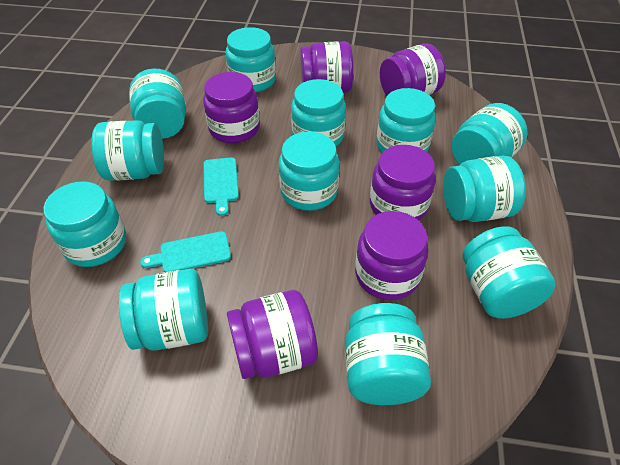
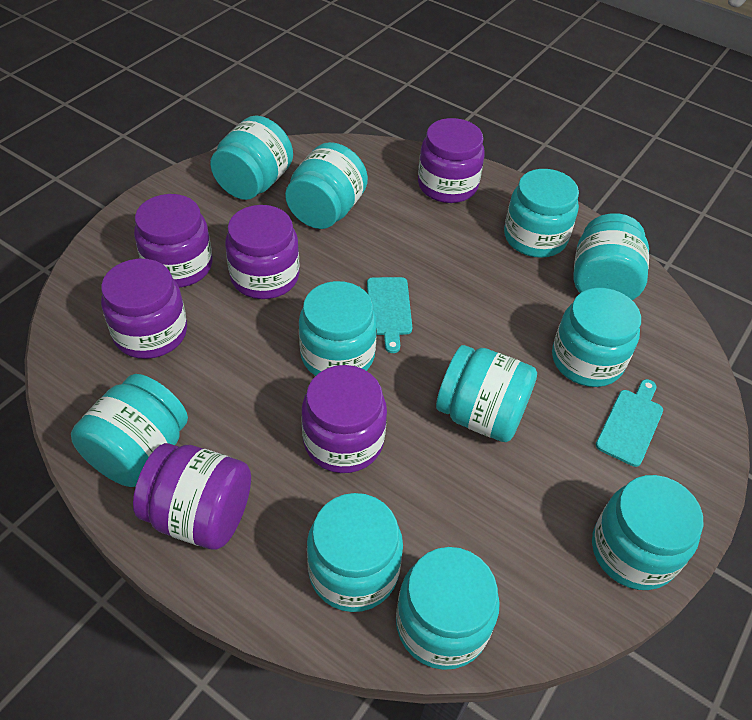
turquoise jar: 12 -> 11

